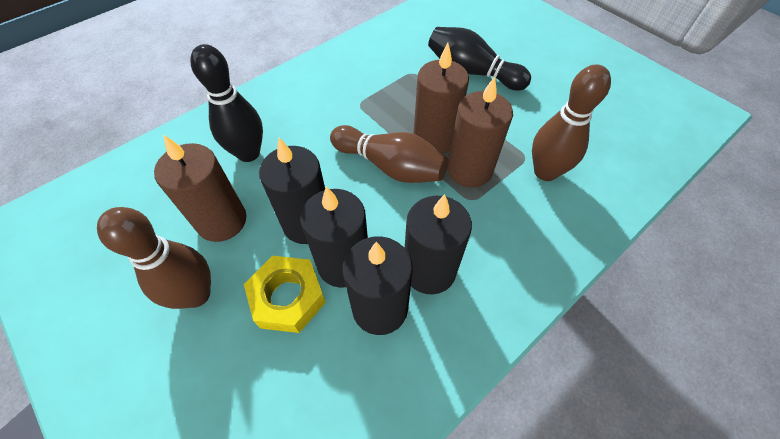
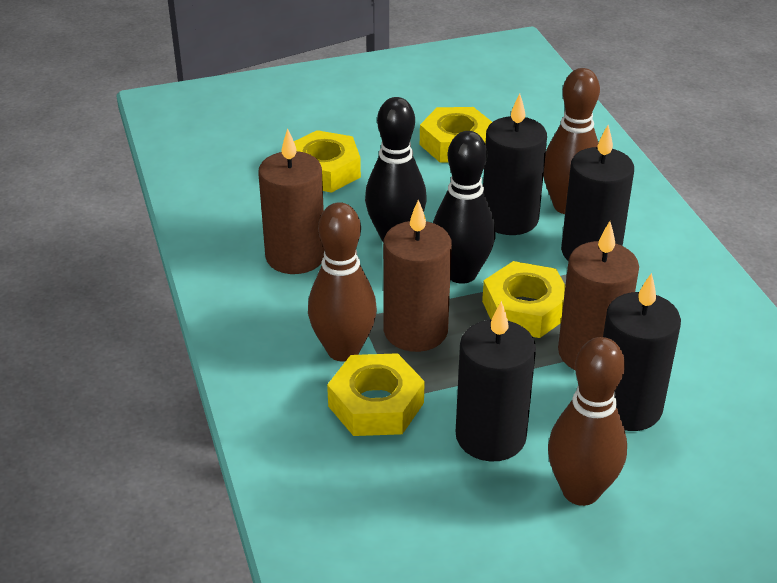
yellow nut: 1 -> 4

